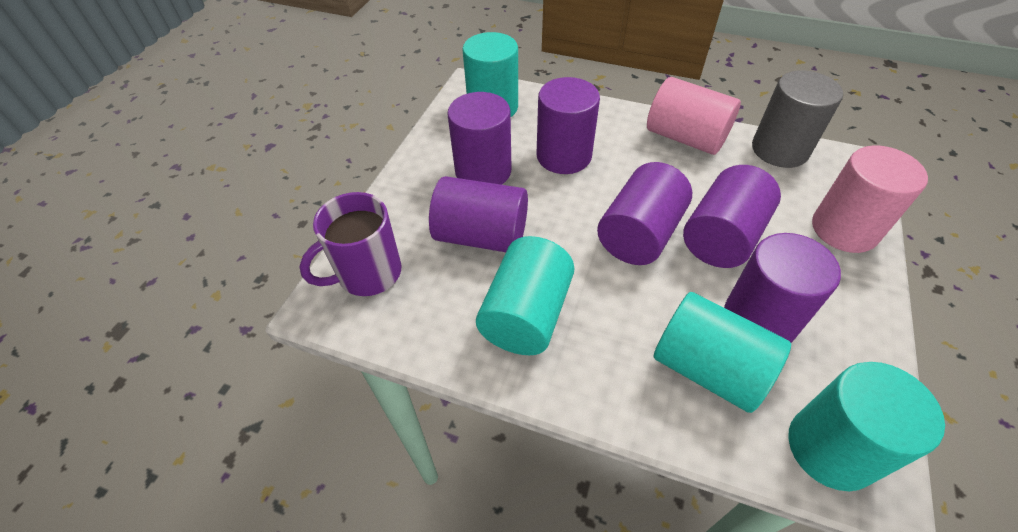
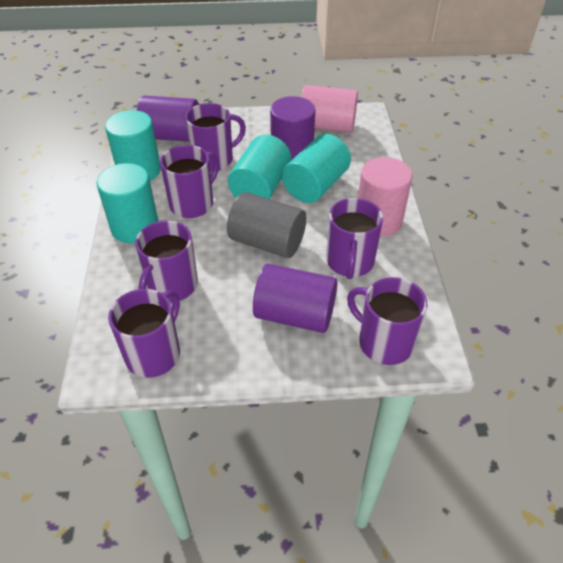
purple cylinder: 6 -> 3
purple mug: 1 -> 6

